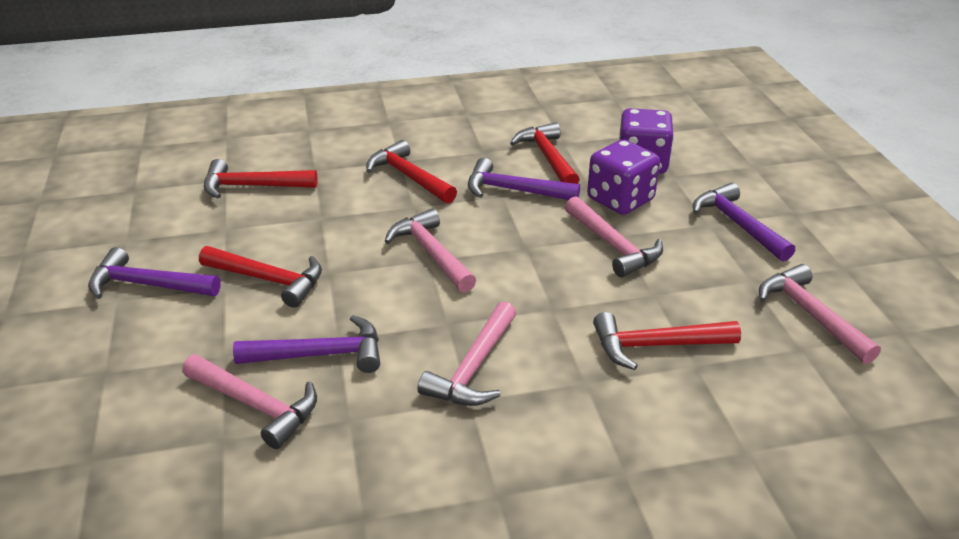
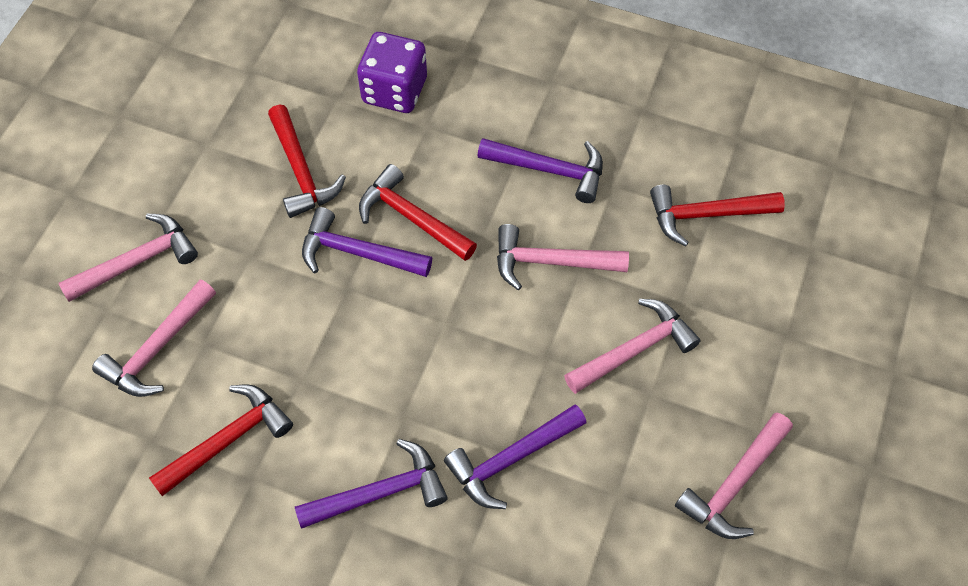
purple dice: 2 -> 1
red hammer: 5 -> 4

